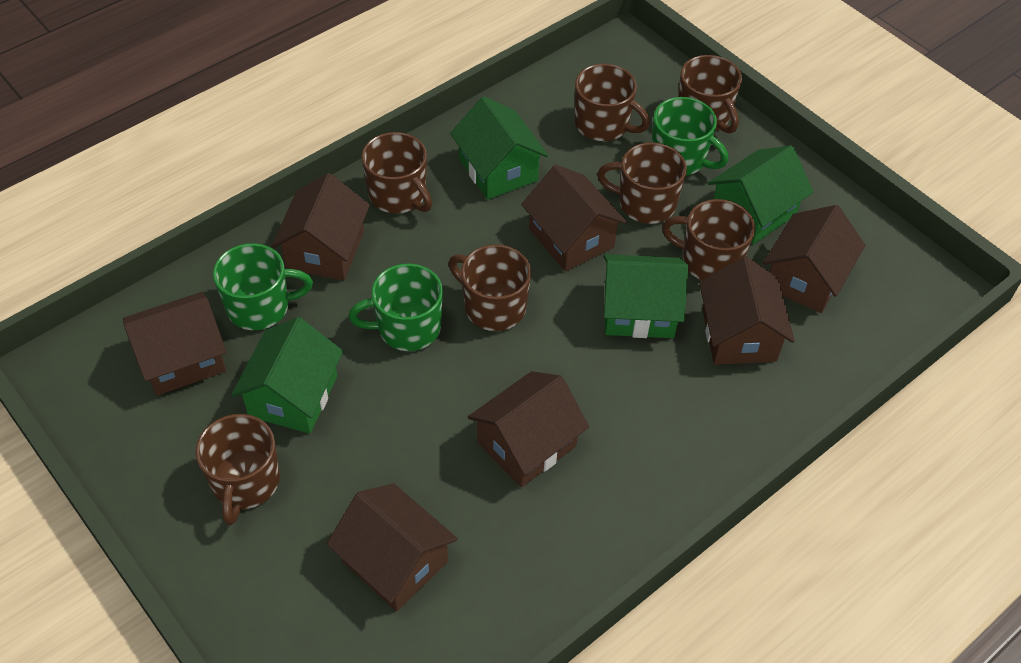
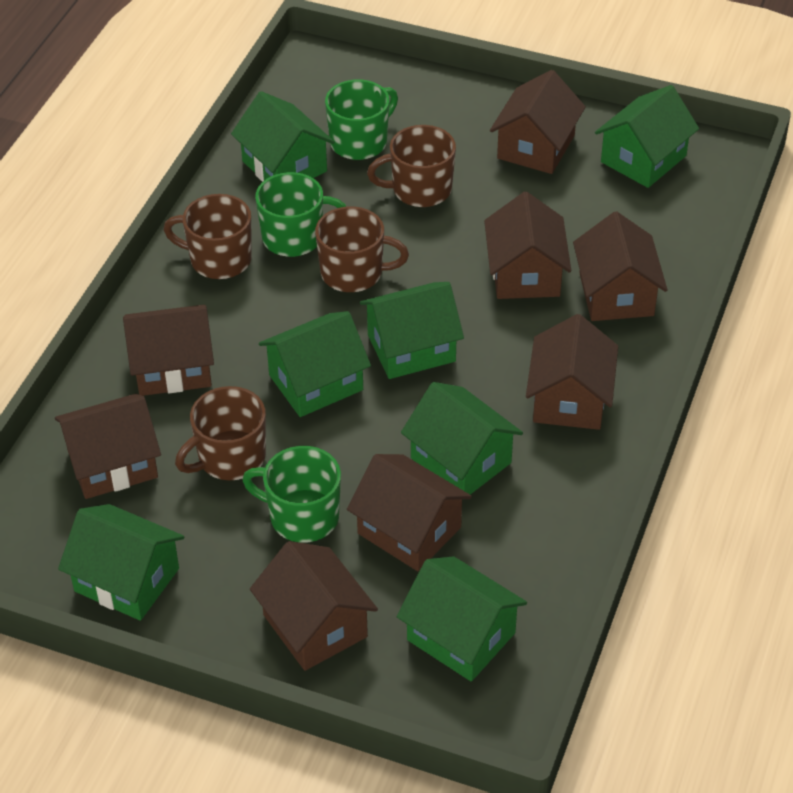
brown house: 7 -> 8
brown mug: 7 -> 4
green house: 4 -> 7

